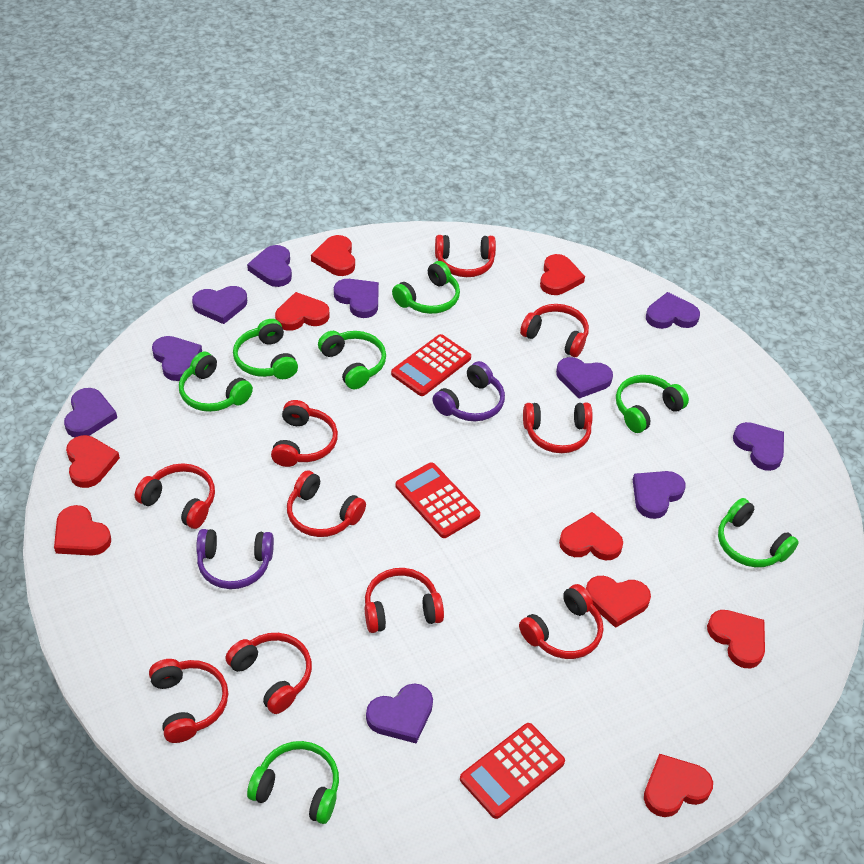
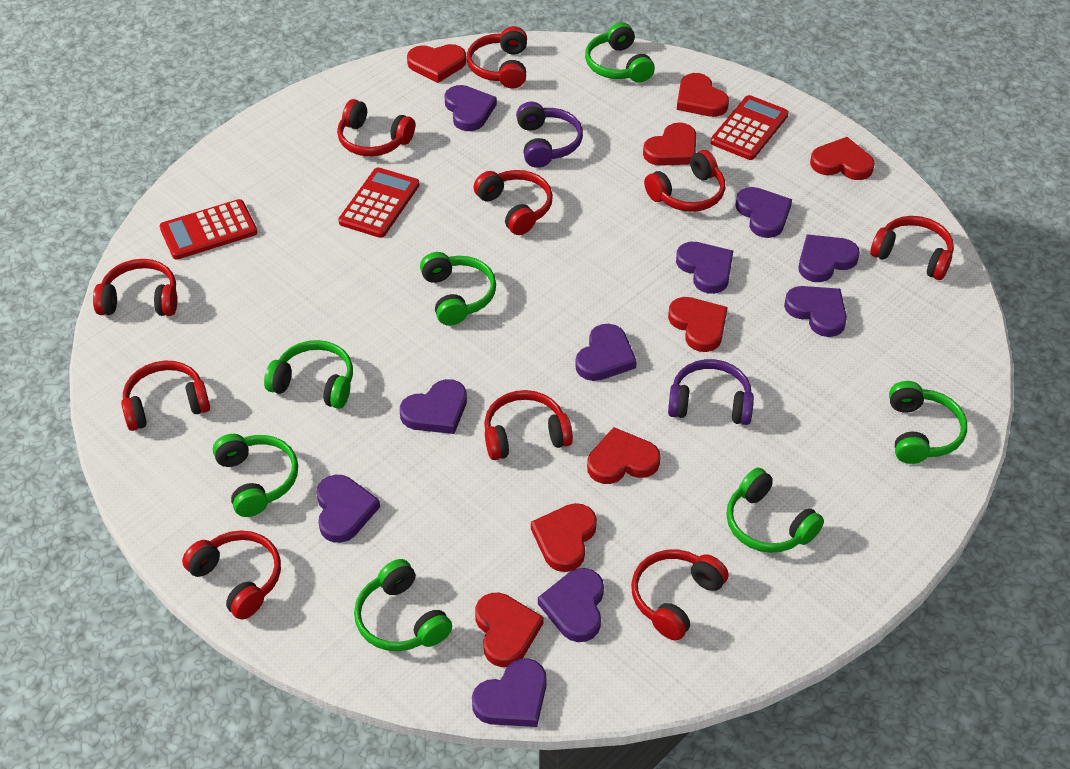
red heart: 9 -> 8

